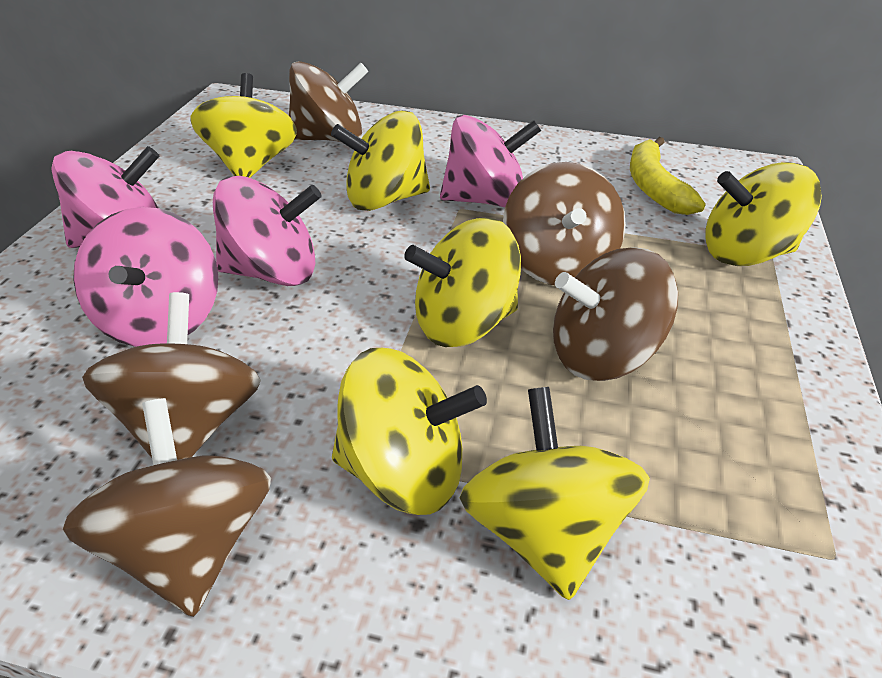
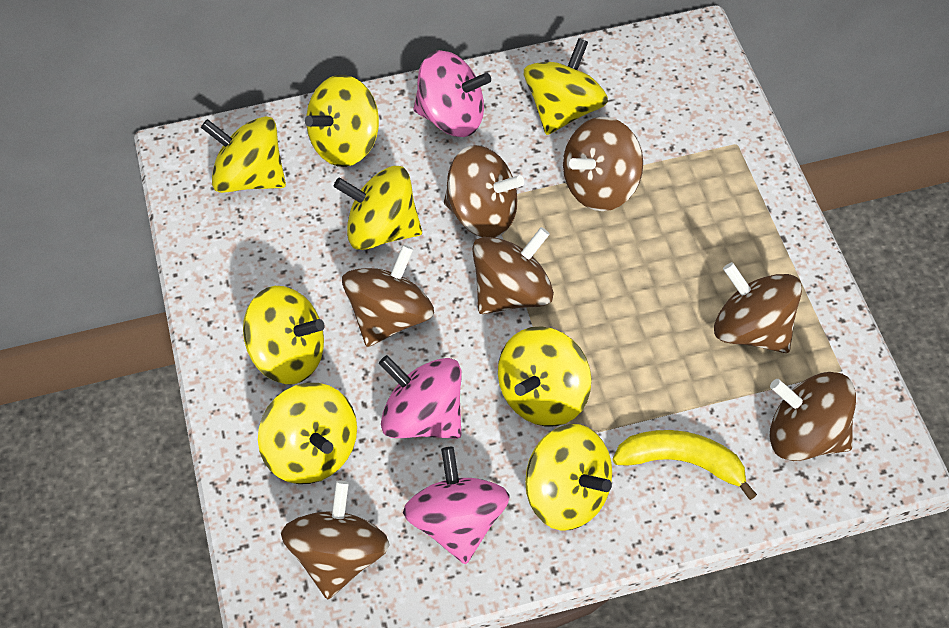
brown spinning top: 5 -> 7
pink spinning top: 4 -> 3
yellow spinning top: 6 -> 8

